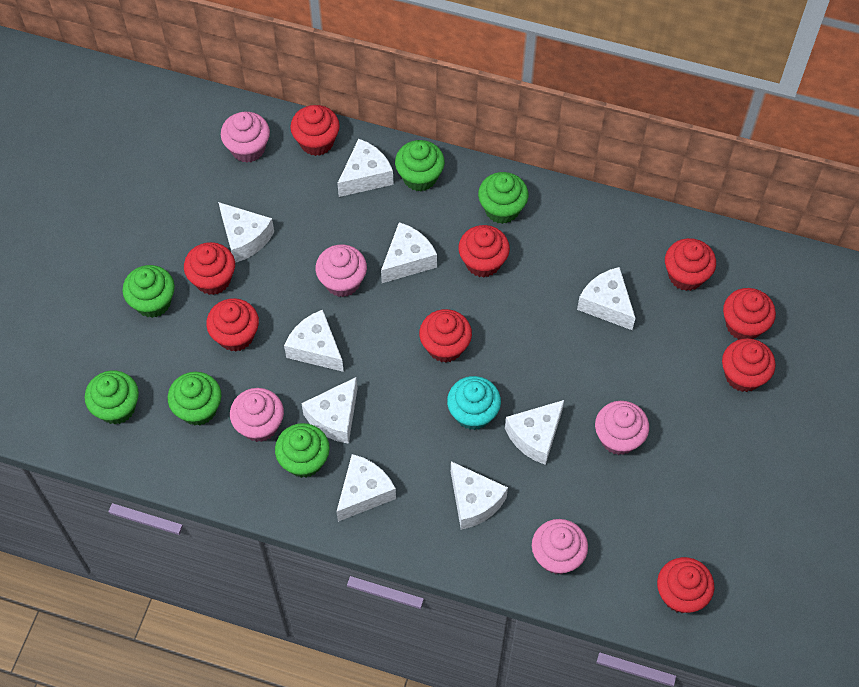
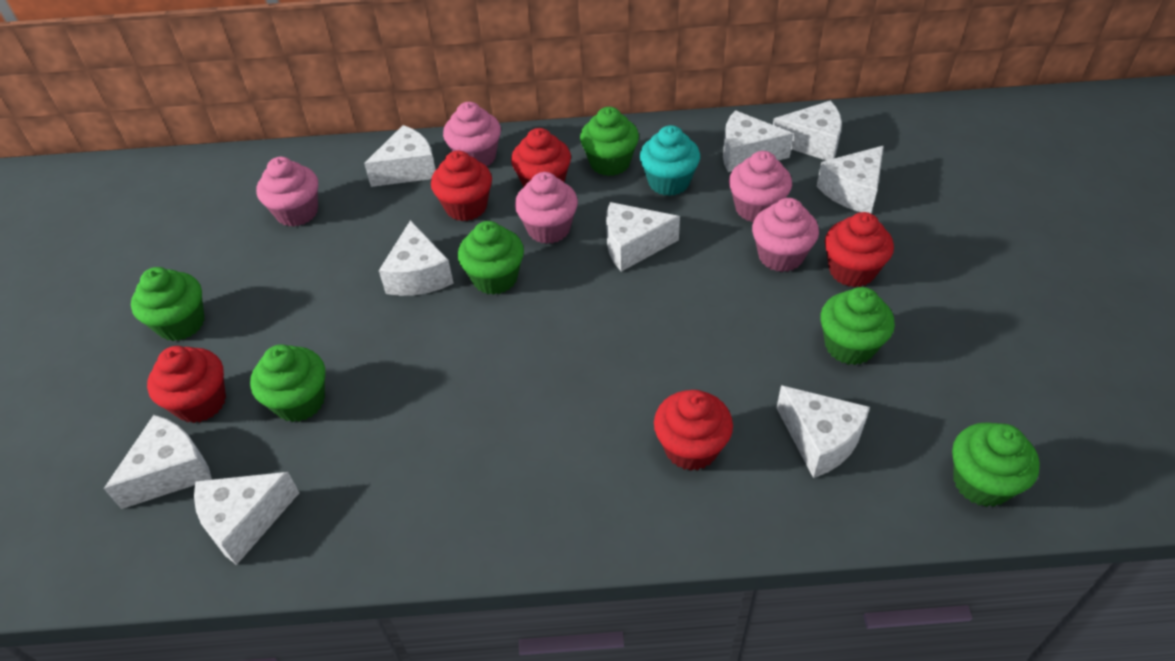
red cupcake: 9 -> 5

